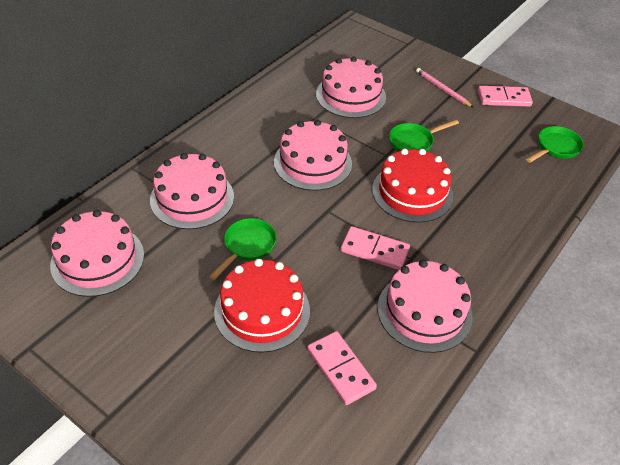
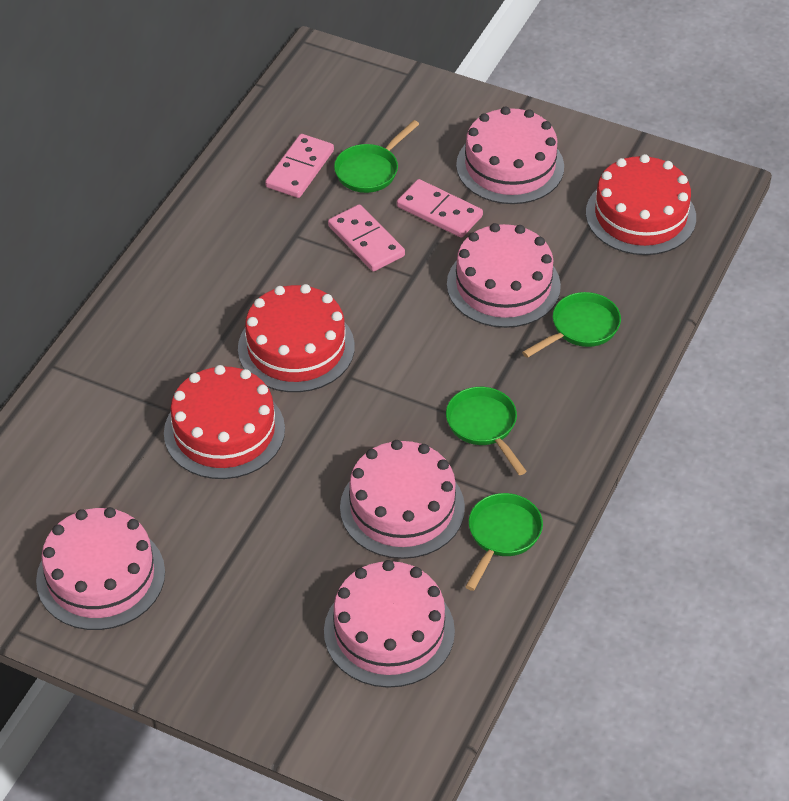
green pan: 3 -> 4
pink pencil: 1 -> 0
red cake: 2 -> 3

